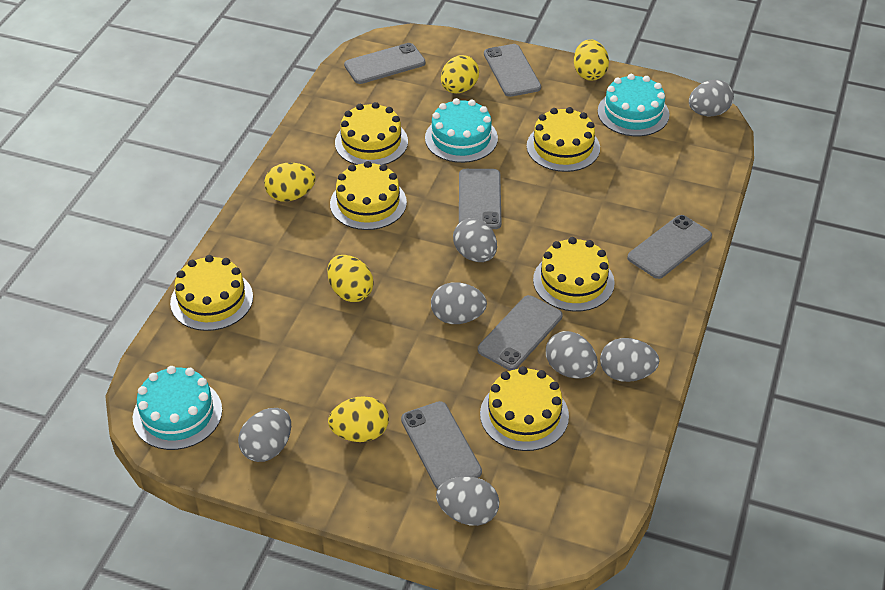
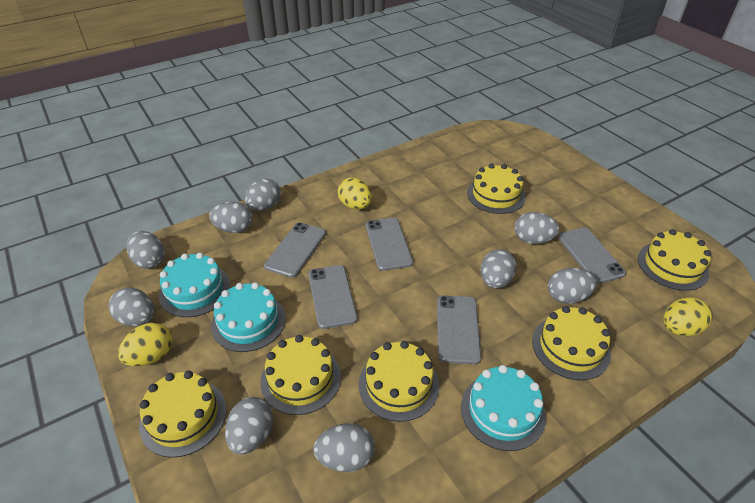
grey egg: 7 -> 9
grey phone: 6 -> 5
yellow egg: 5 -> 3

